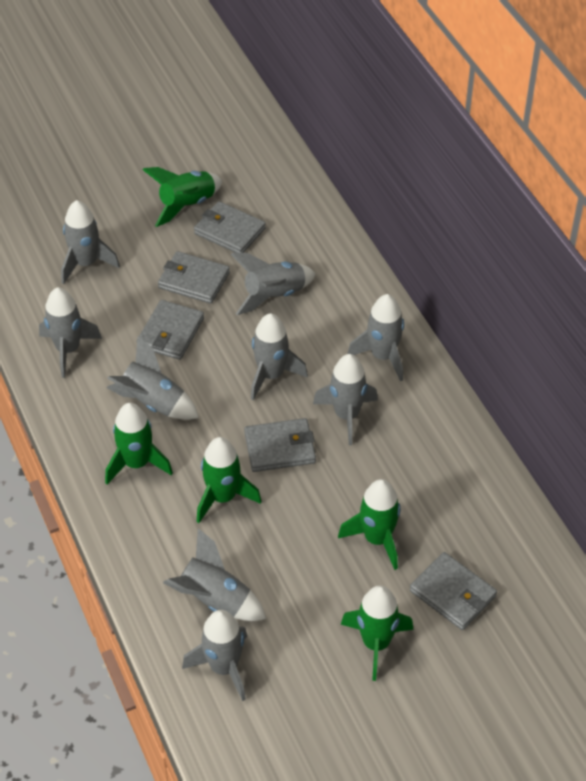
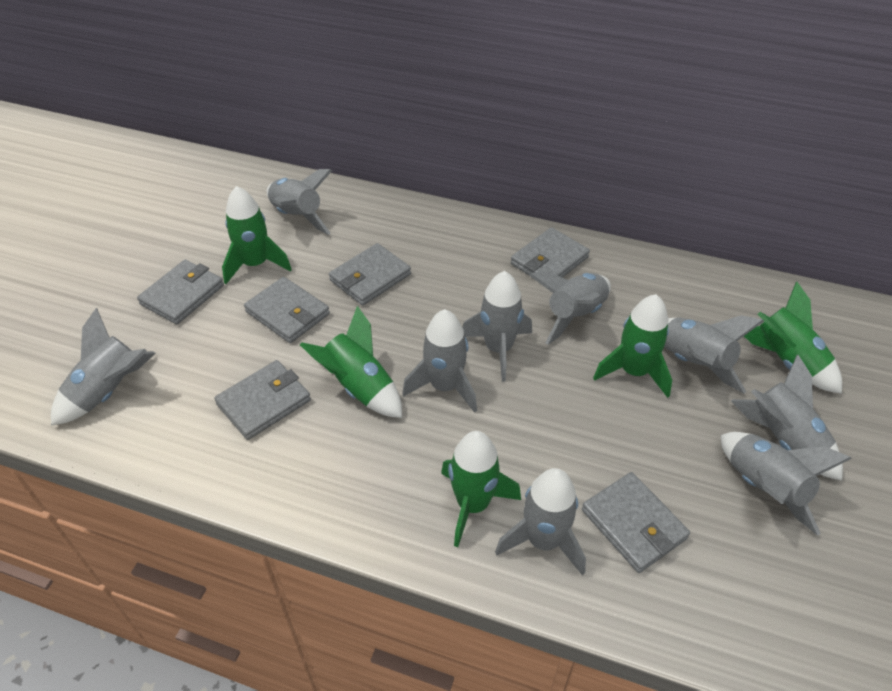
grey wallet: 5 -> 6

